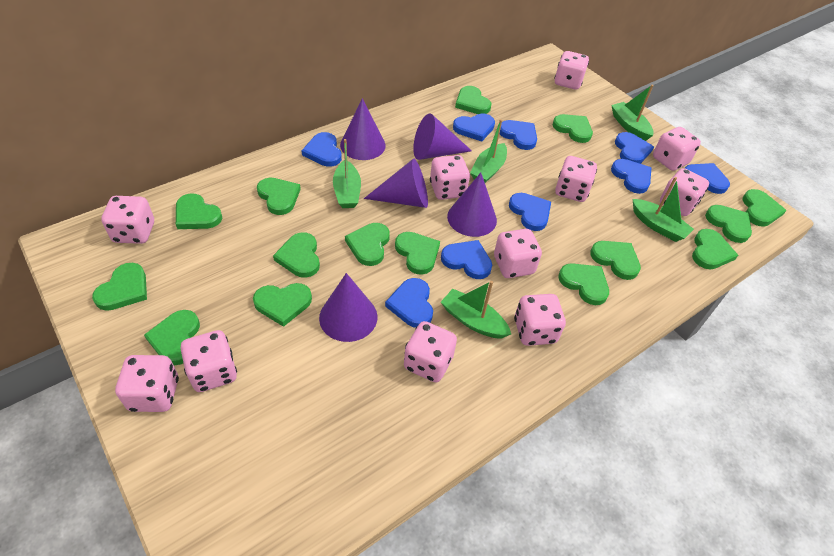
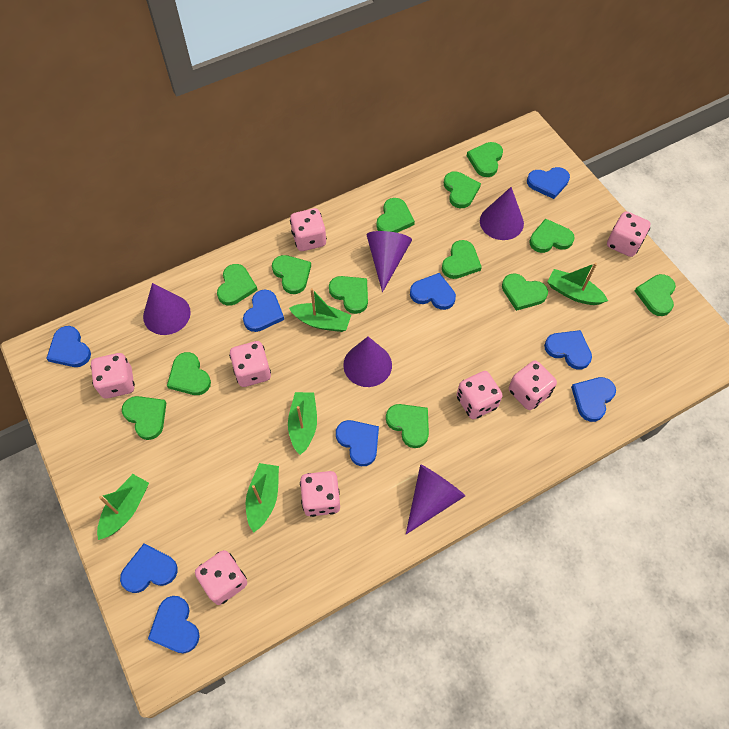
green heart: 15 -> 13
pink dice: 11 -> 8

